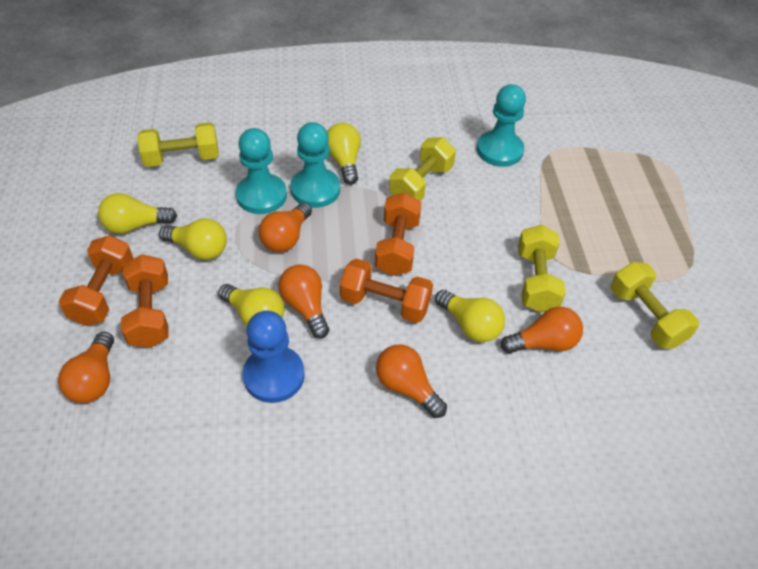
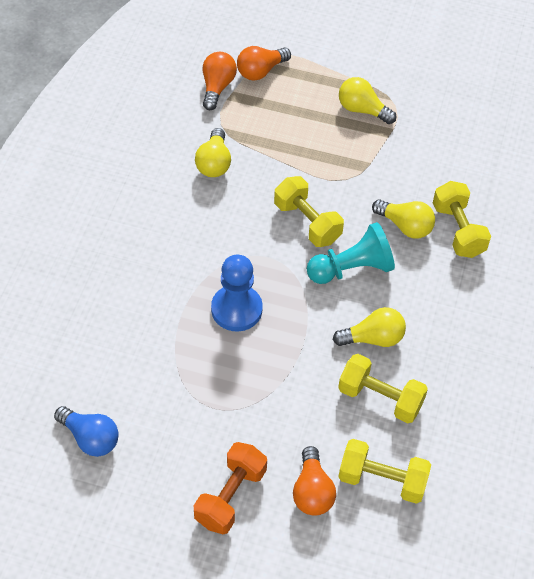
blue light bulb: 0 -> 1
orange dumbbell: 4 -> 1
orange light bulb: 5 -> 3
turquoise pawn: 3 -> 1
yellow light bulb: 5 -> 4

